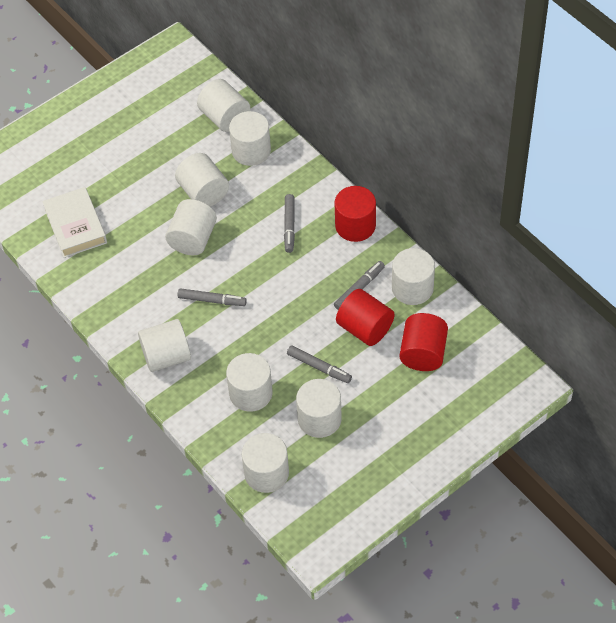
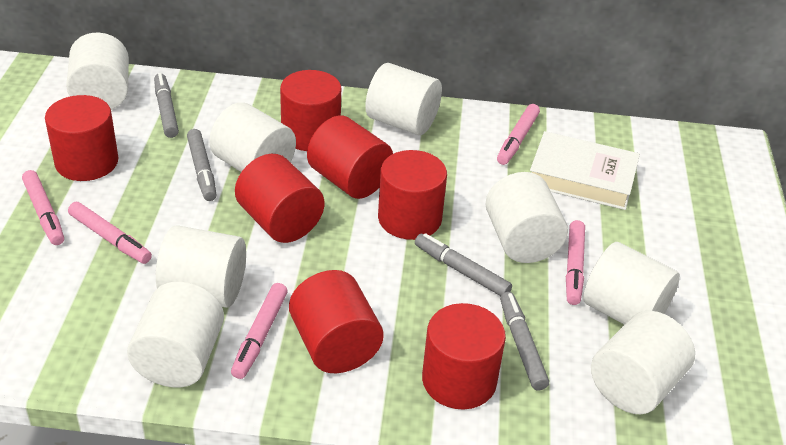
pink marker: 0 -> 5
red cylinder: 3 -> 7
white cylinder: 9 -> 8

